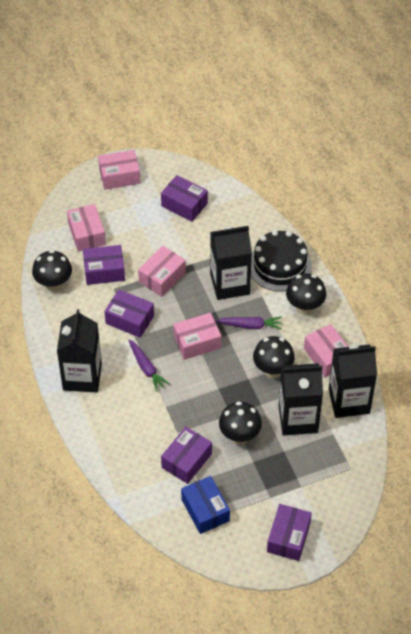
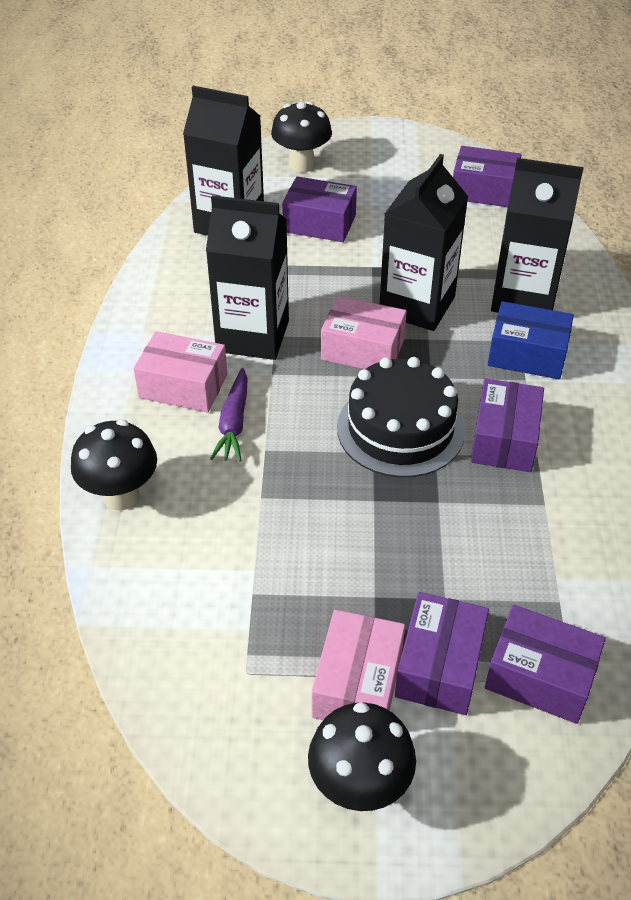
black mushroom: 4 -> 3
pink box: 5 -> 3
purple carrot: 2 -> 1

